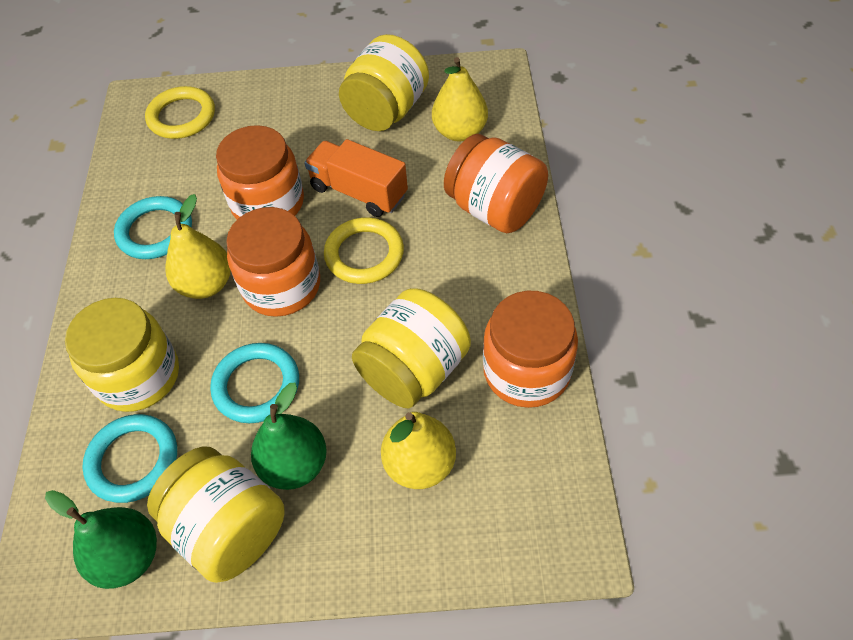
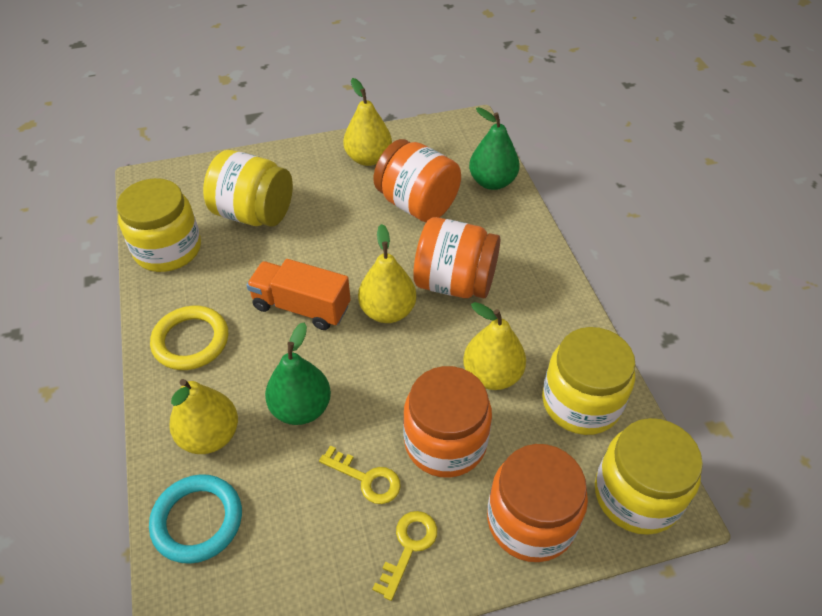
turquoise ring: 3 -> 1
yellow key: 0 -> 2
yellow pear: 3 -> 4
yellow ring: 2 -> 1

